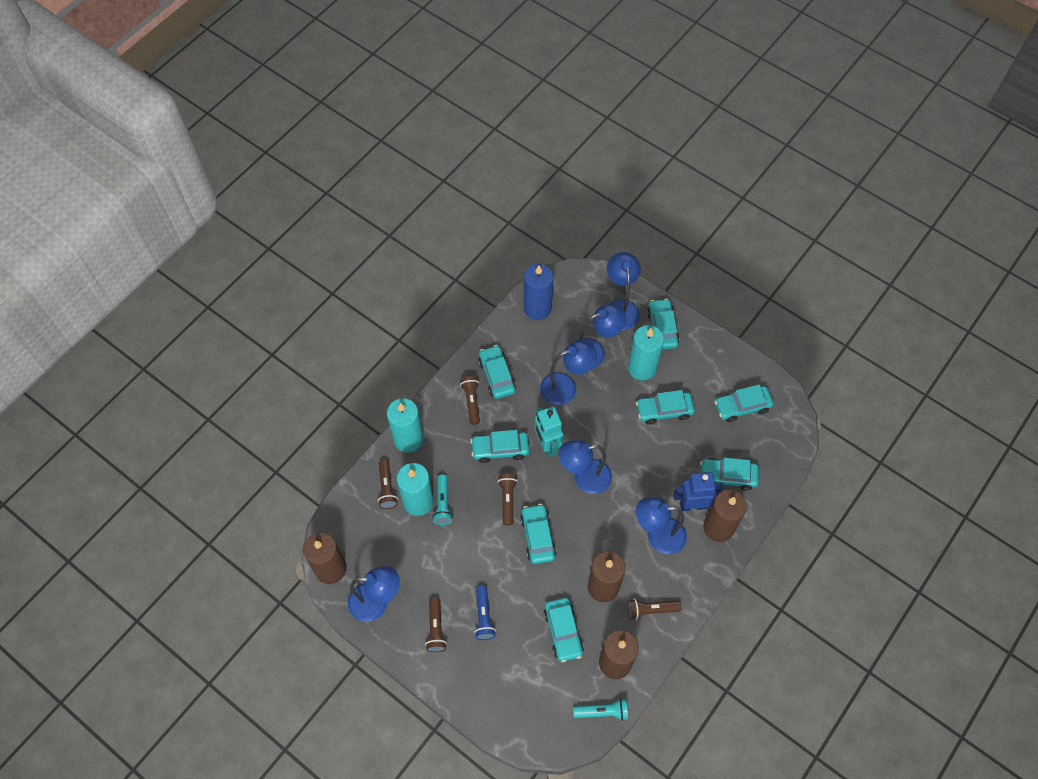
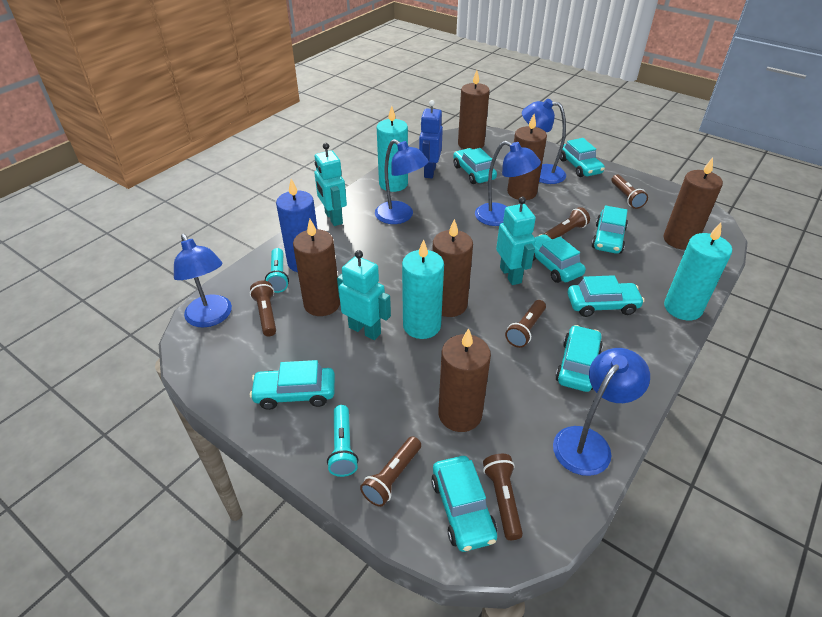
blue flashlight: 1 -> 0
blue lamp: 6 -> 5
brown candle: 4 -> 6
brown flashlight: 5 -> 6
turquoise robot: 1 -> 3

